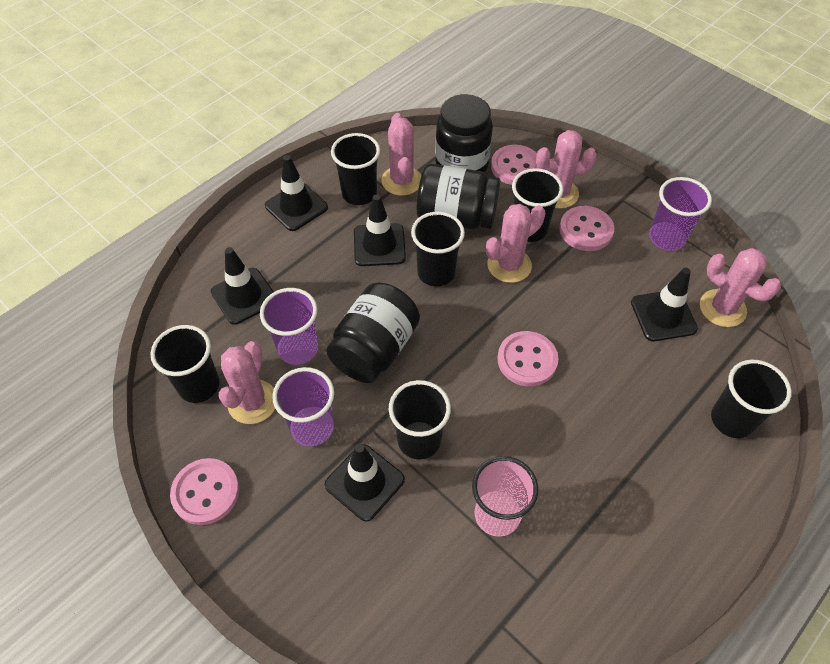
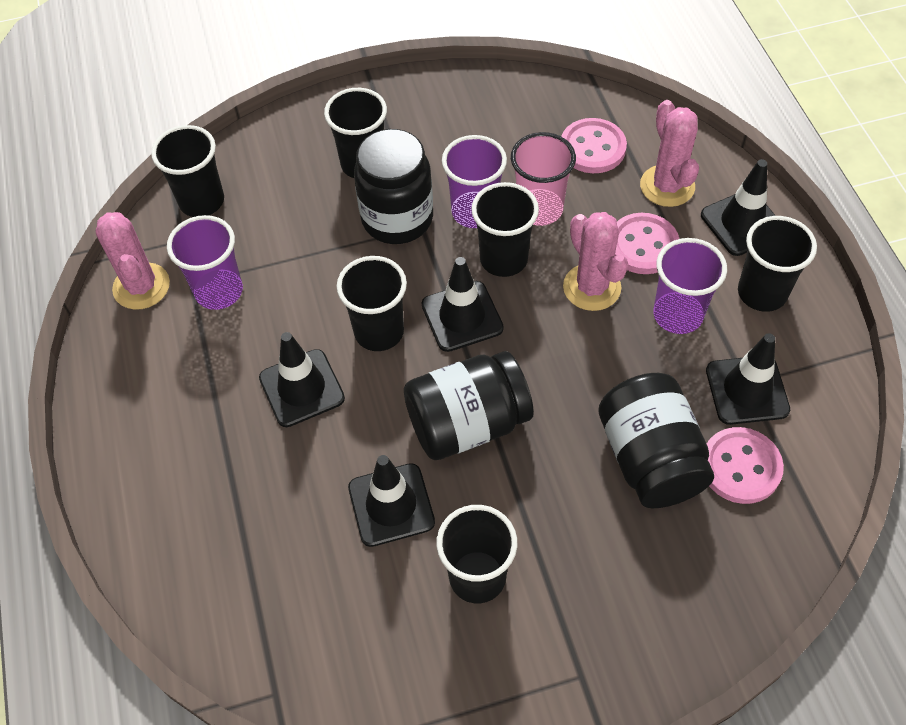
pink button: 4 -> 3
pink cactus: 5 -> 3

